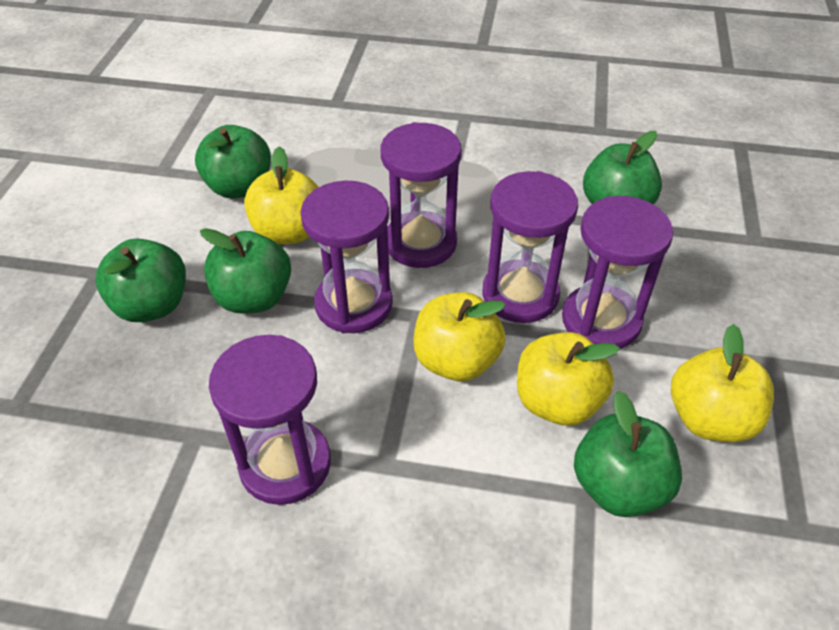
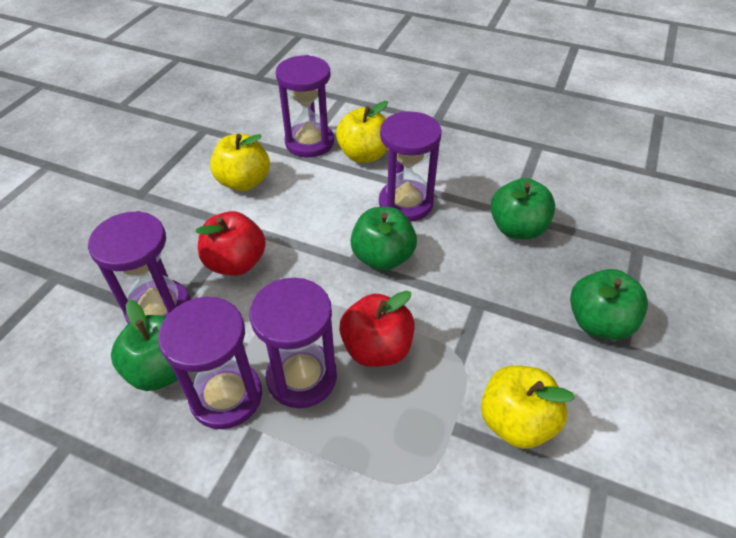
green apple: 5 -> 4
red apple: 0 -> 2
yellow apple: 4 -> 3

